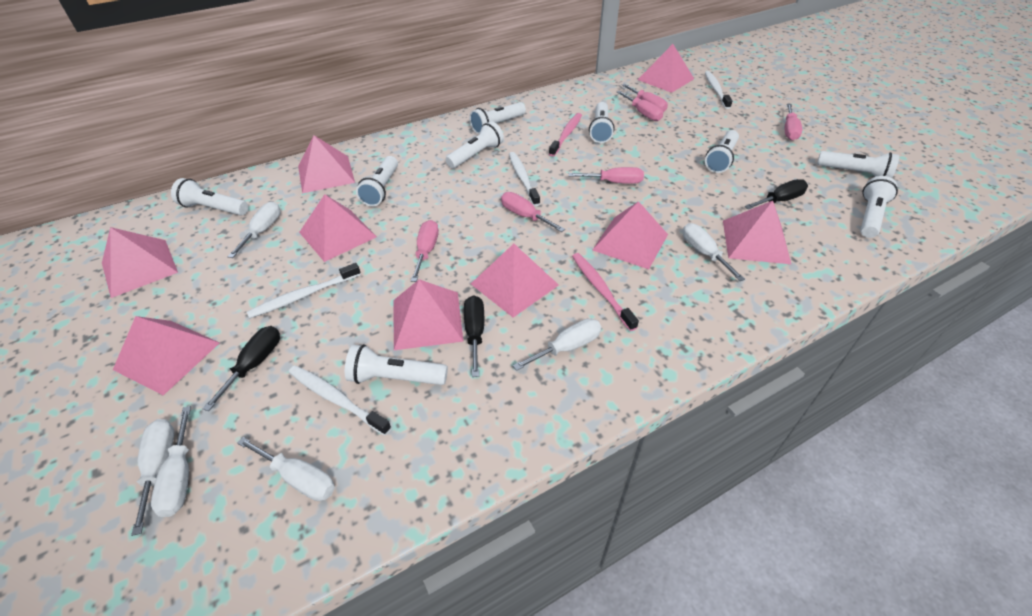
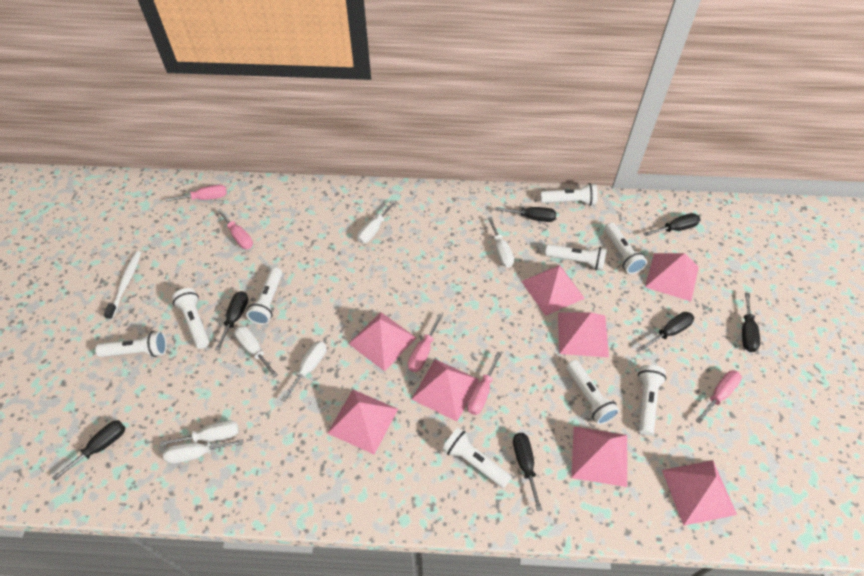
black screwdriver: 3 -> 7
pink pyramid: 9 -> 8
pink screwdriver: 6 -> 5
pink toothbrush: 2 -> 0
white toothbrush: 4 -> 1

